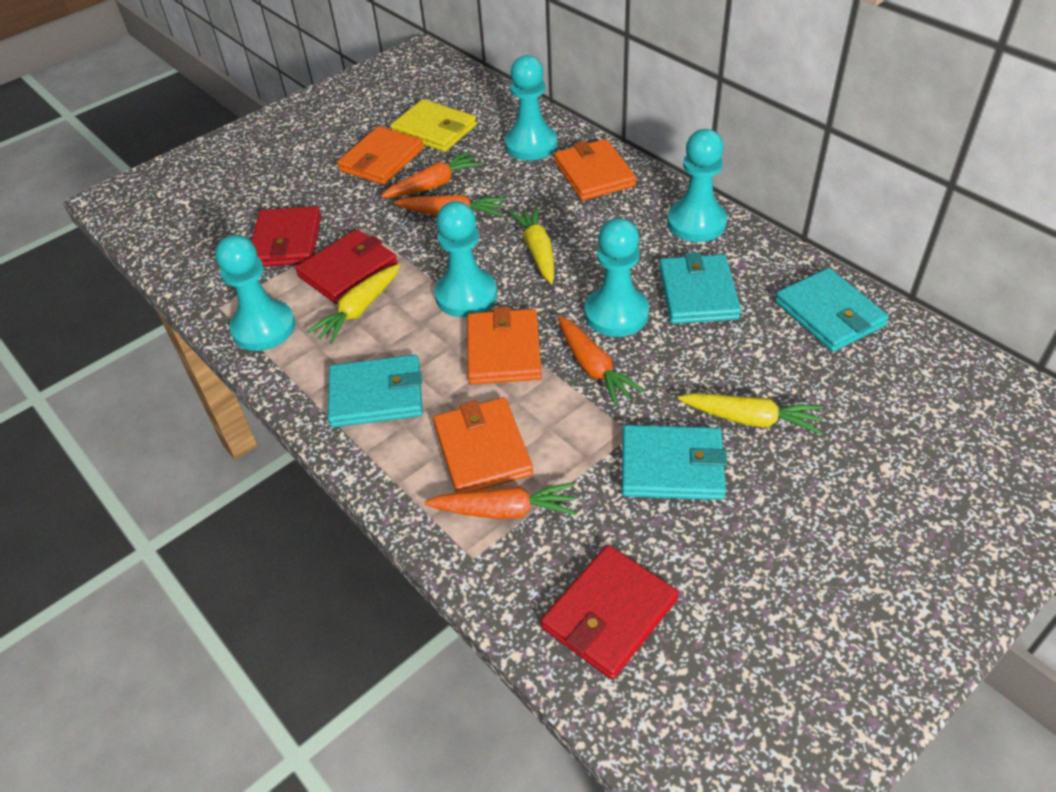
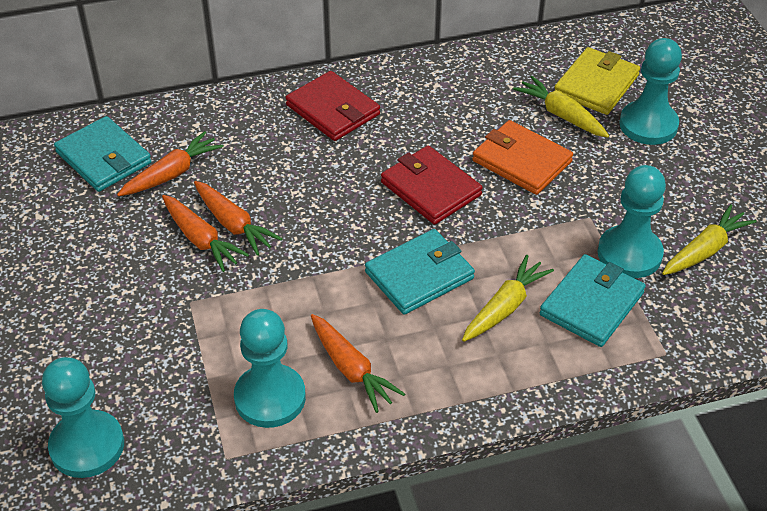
orange wallet: 4 -> 1
red wallet: 3 -> 2
turquoise pawn: 5 -> 4
turquoise wallet: 4 -> 3

